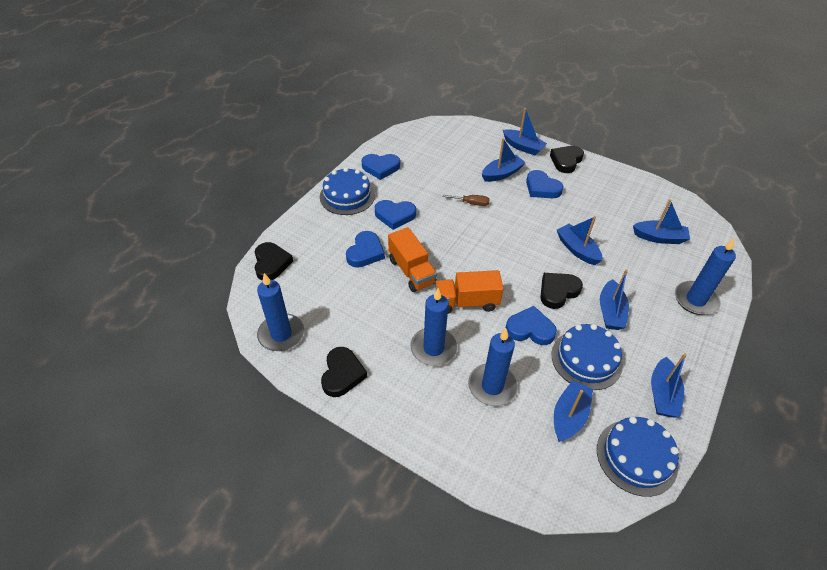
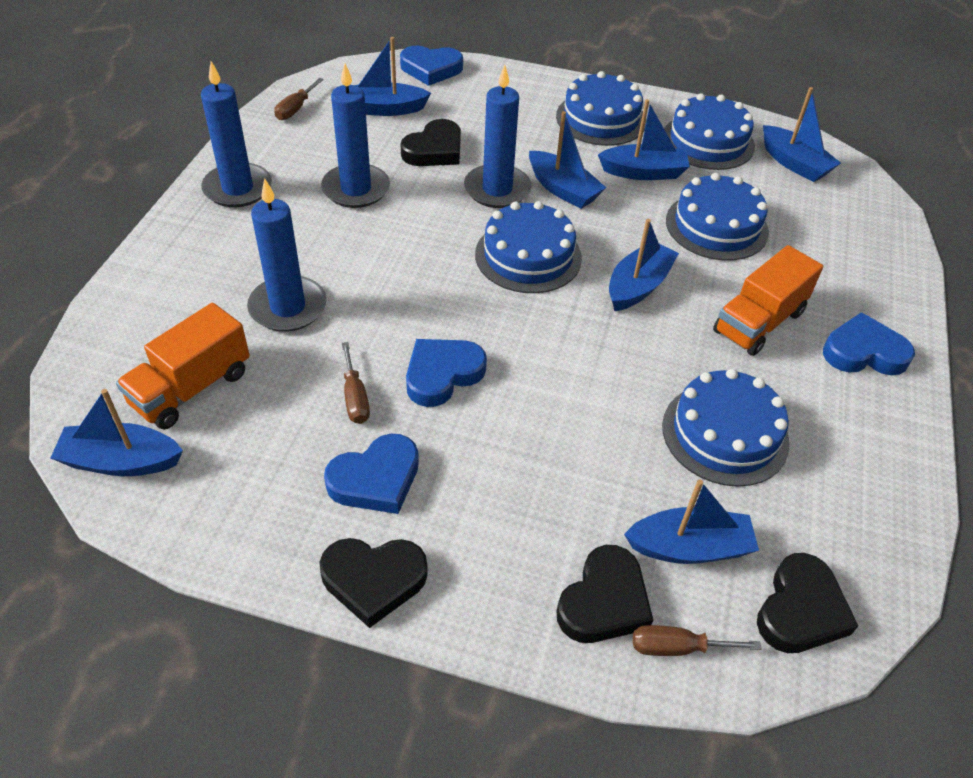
blue cake: 3 -> 5
blue heart: 5 -> 4
brown screwdriver: 1 -> 3

